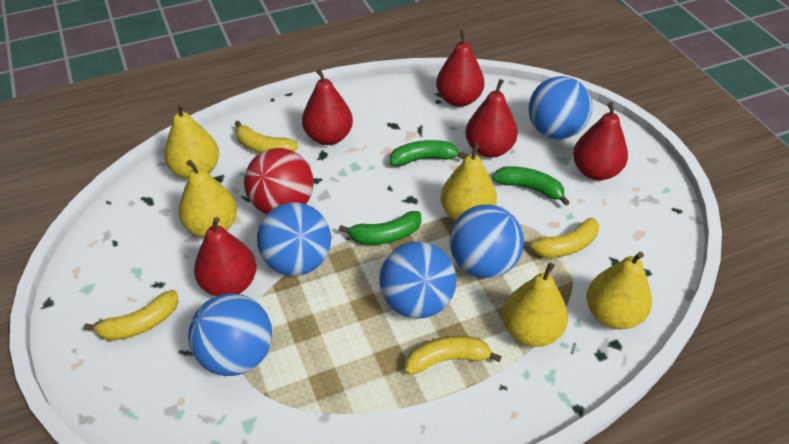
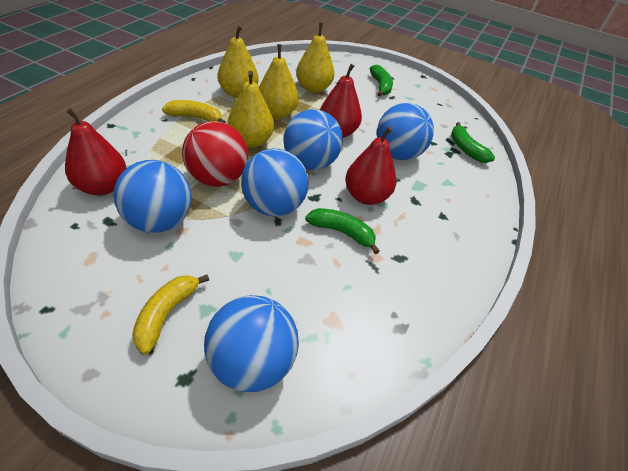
red pear: 5 -> 3
yellow banana: 4 -> 2
yellow pear: 5 -> 4

